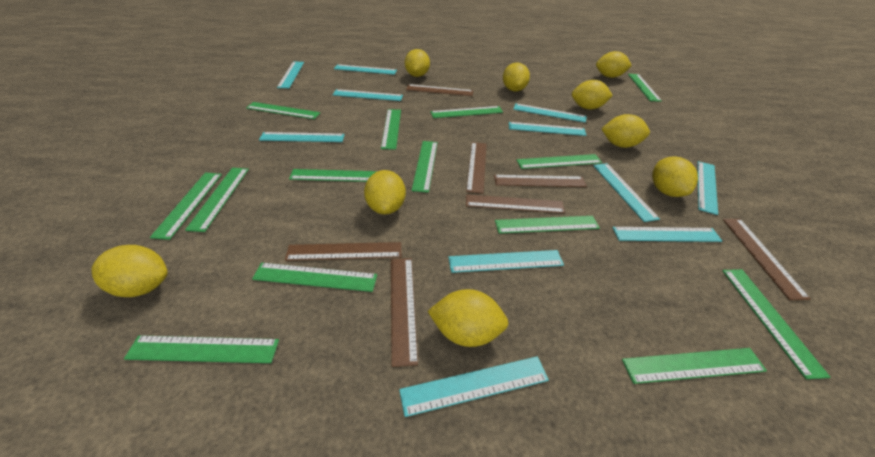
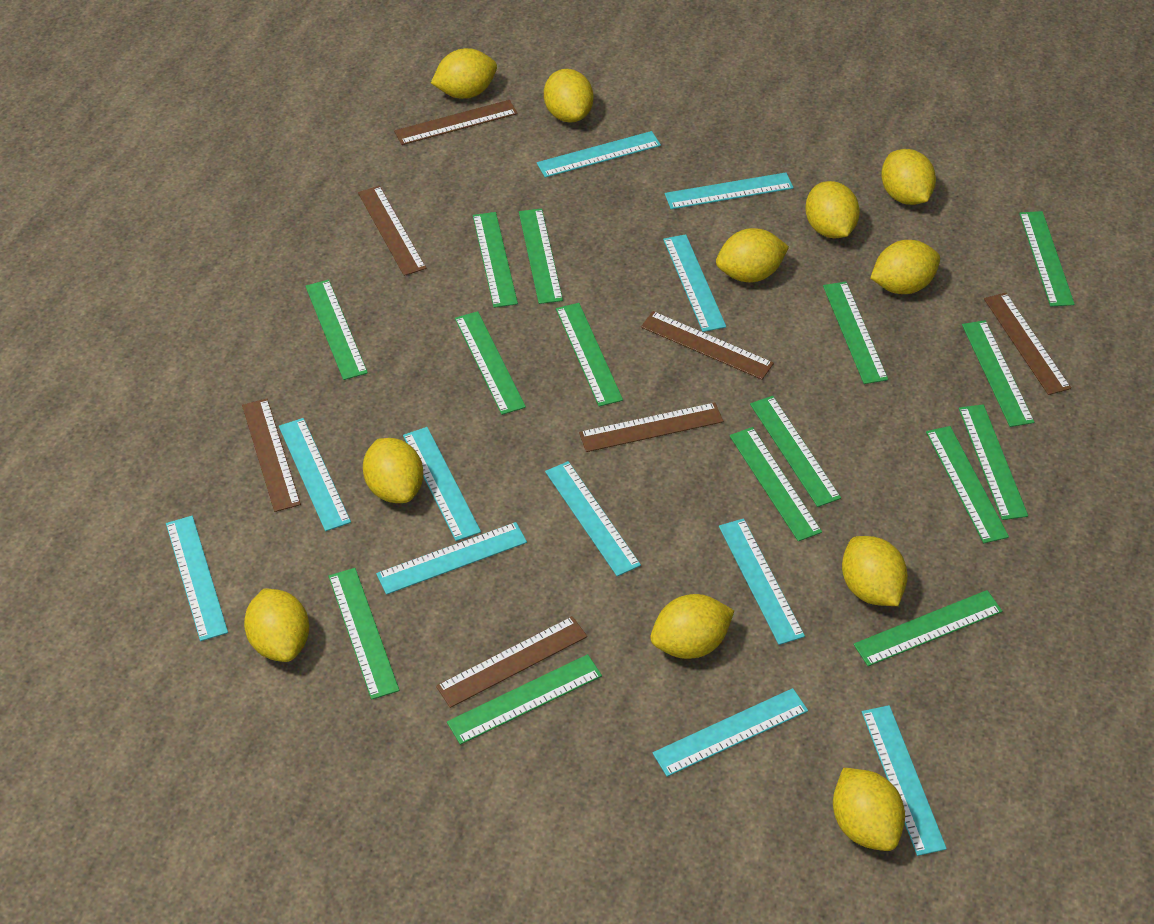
green ruler: 14 -> 15
yellow lemon: 9 -> 11

